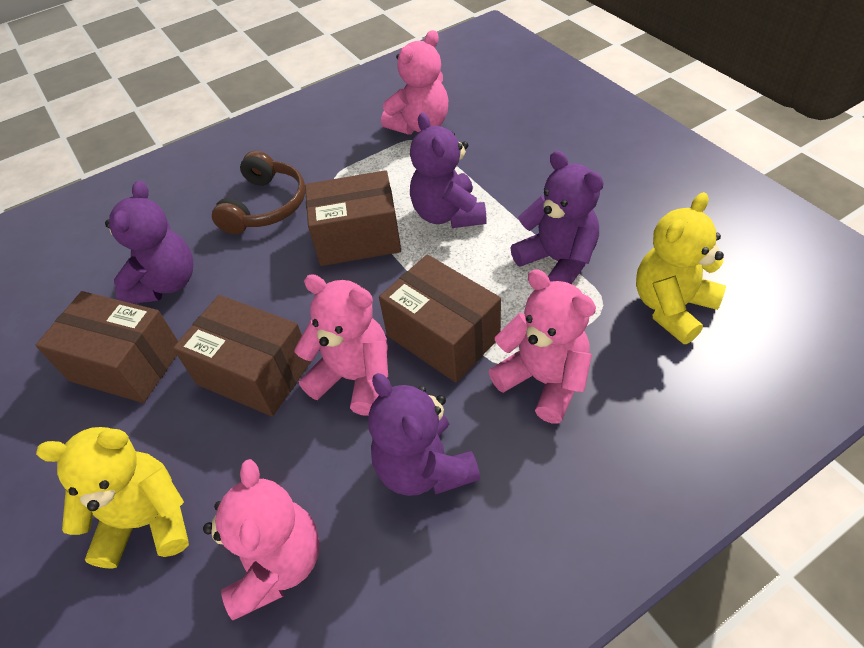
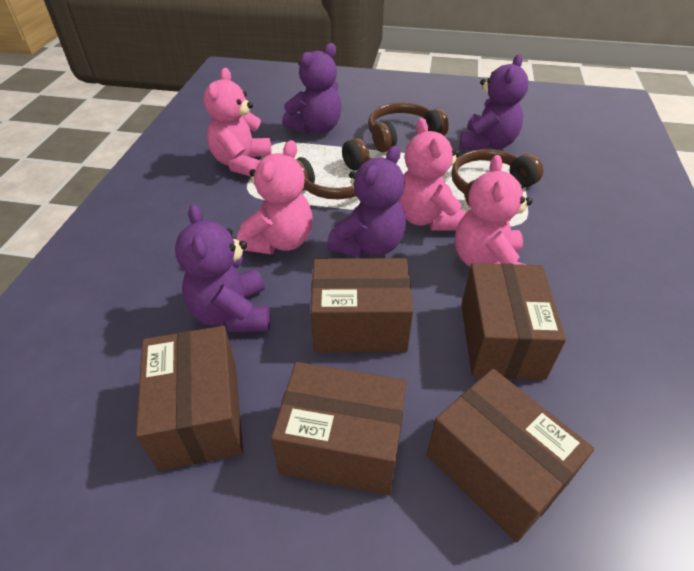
brown box: 4 -> 5
brown headphones: 1 -> 3
yellow teddy bear: 2 -> 0

